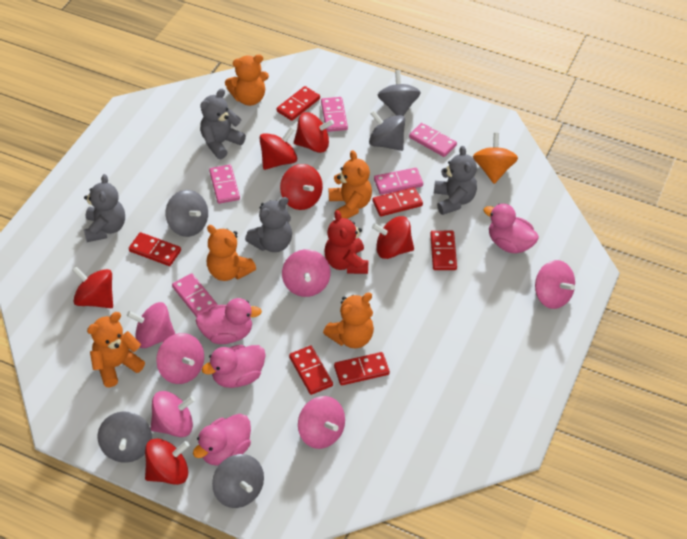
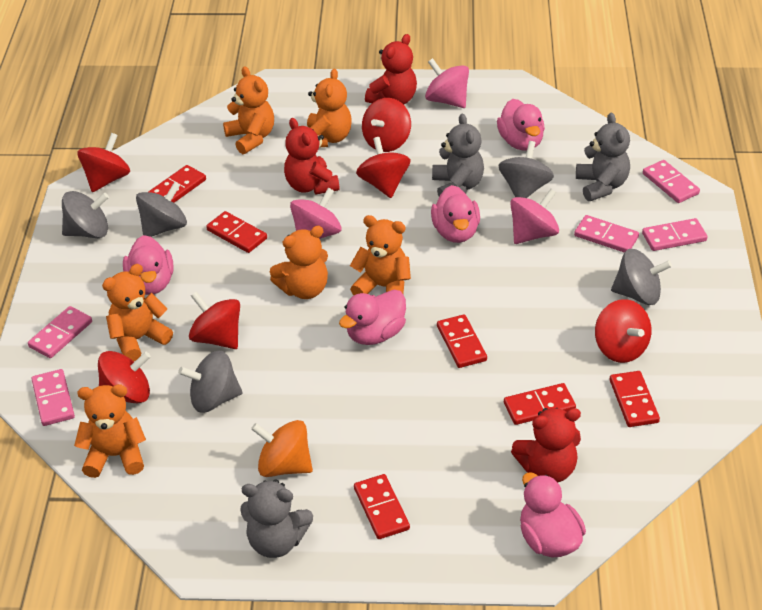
grey teddy bear: 4 -> 3
orange teddy bear: 5 -> 6
pink duck: 4 -> 5
pink spinning top: 6 -> 3
red teddy bear: 1 -> 3

